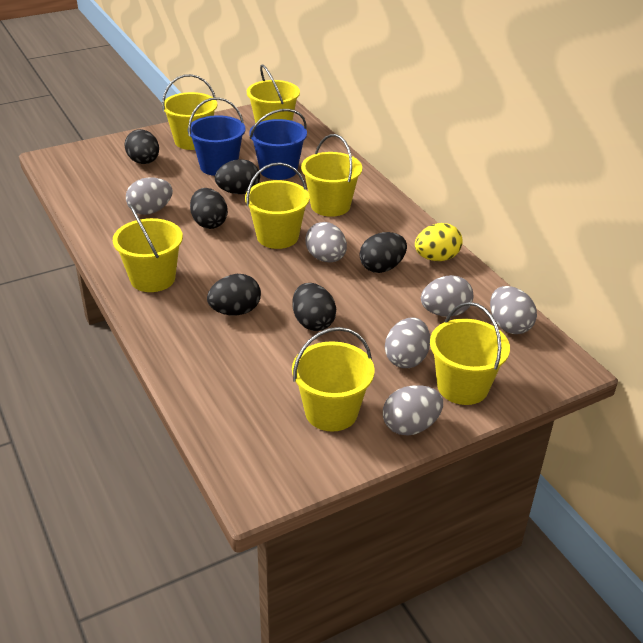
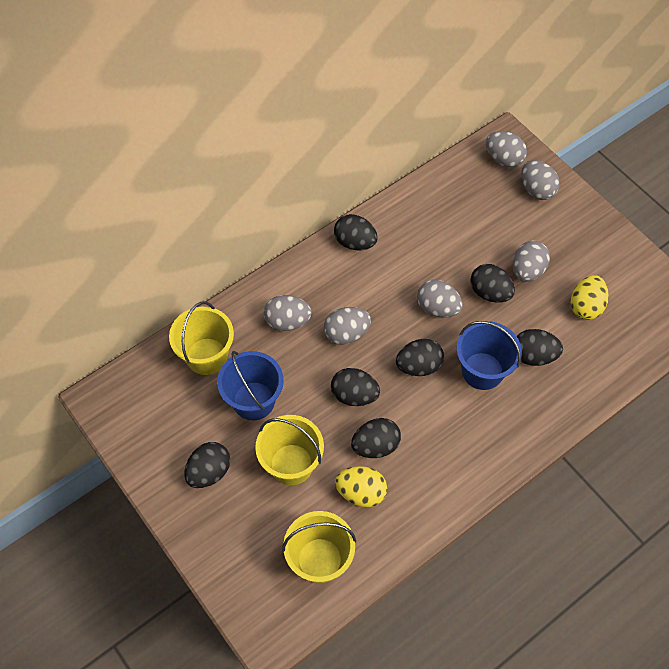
black egg: 6 -> 7
yellow bucket: 7 -> 3
yellow egg: 1 -> 2

